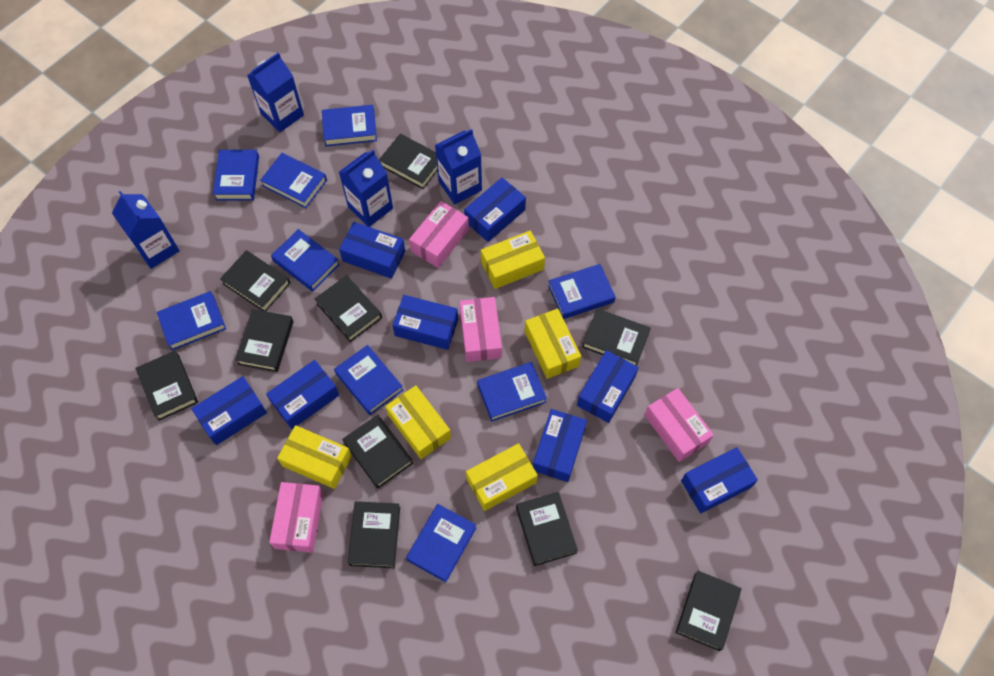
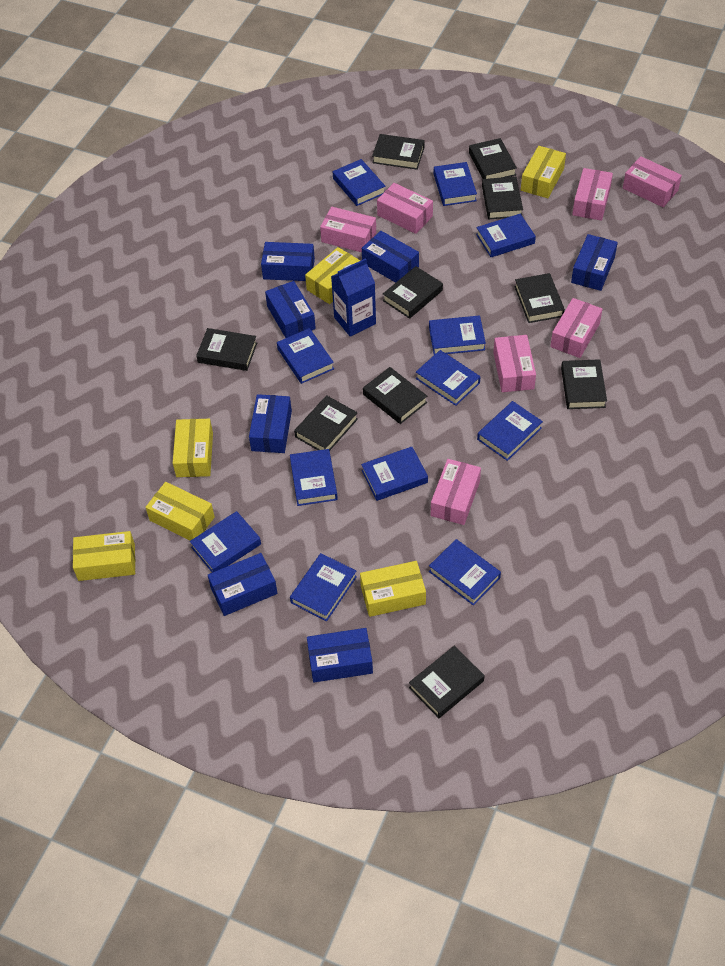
blue book: 9 -> 12
blue box: 8 -> 7
blue carton: 4 -> 1
pink box: 4 -> 7
yellow box: 5 -> 6

